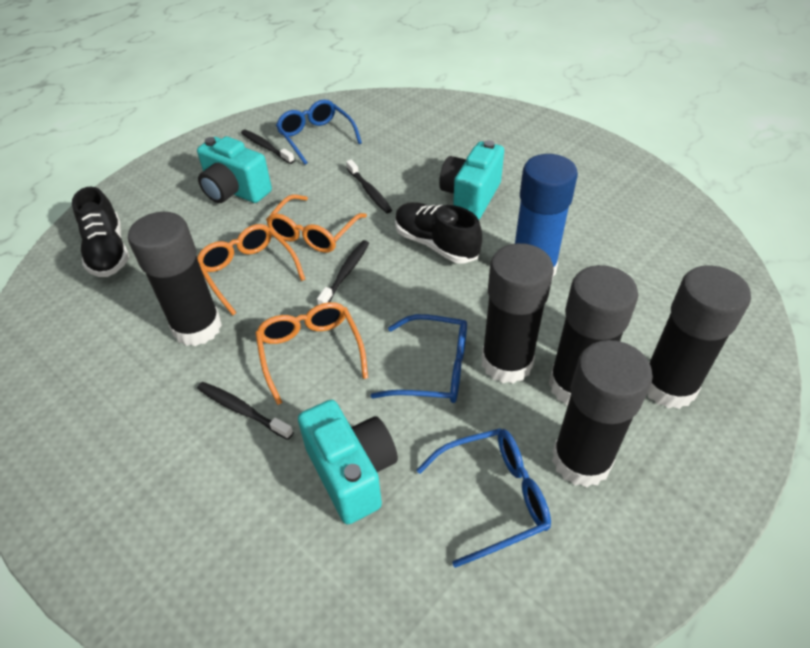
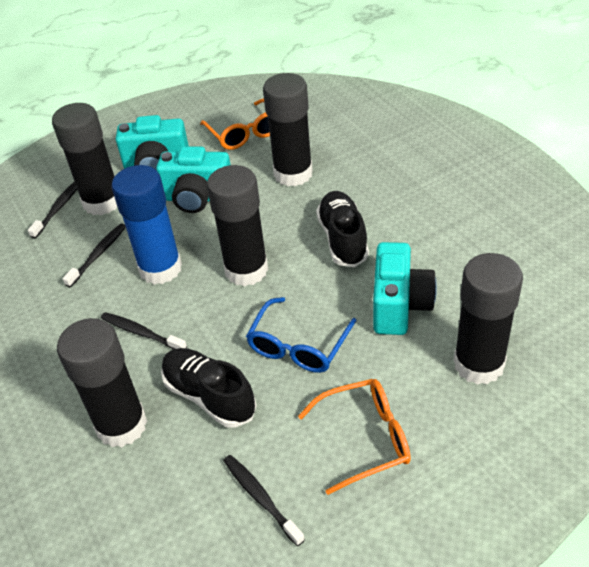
blue glasses: 3 -> 1
orange glasses: 3 -> 2

